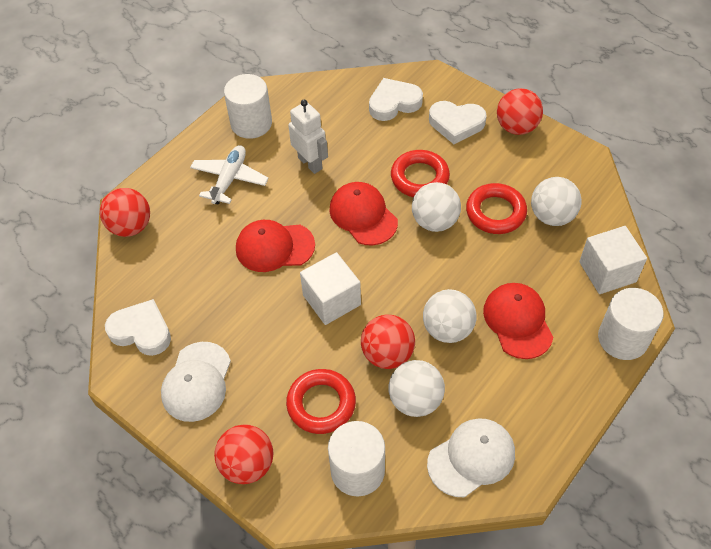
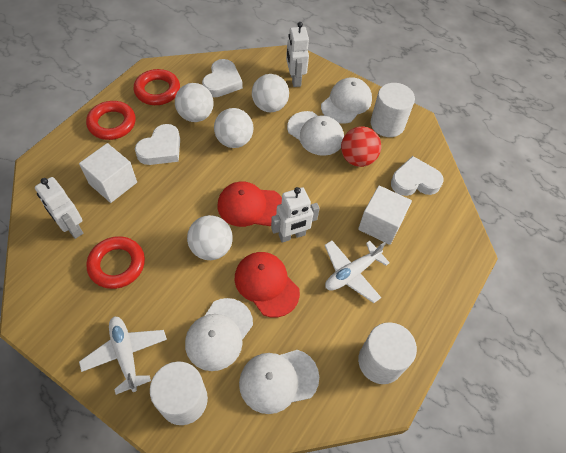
red ball: 4 -> 1
red cap: 3 -> 2
white cap: 2 -> 4
white plane: 1 -> 2
white robot: 1 -> 3

